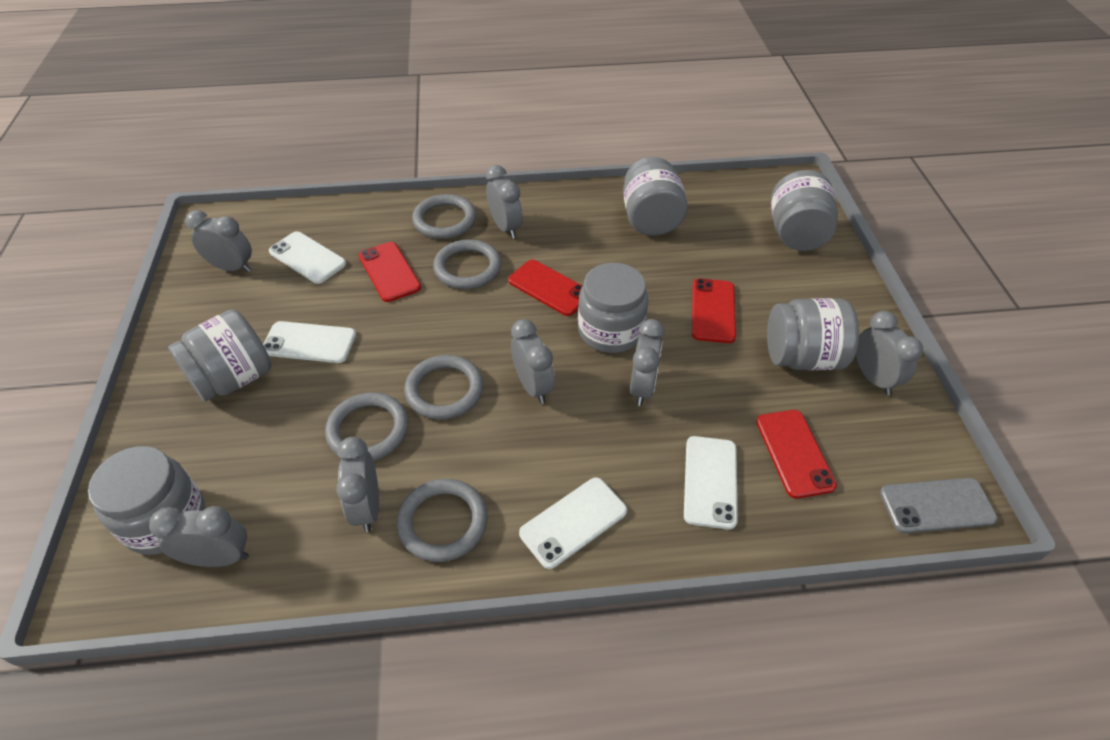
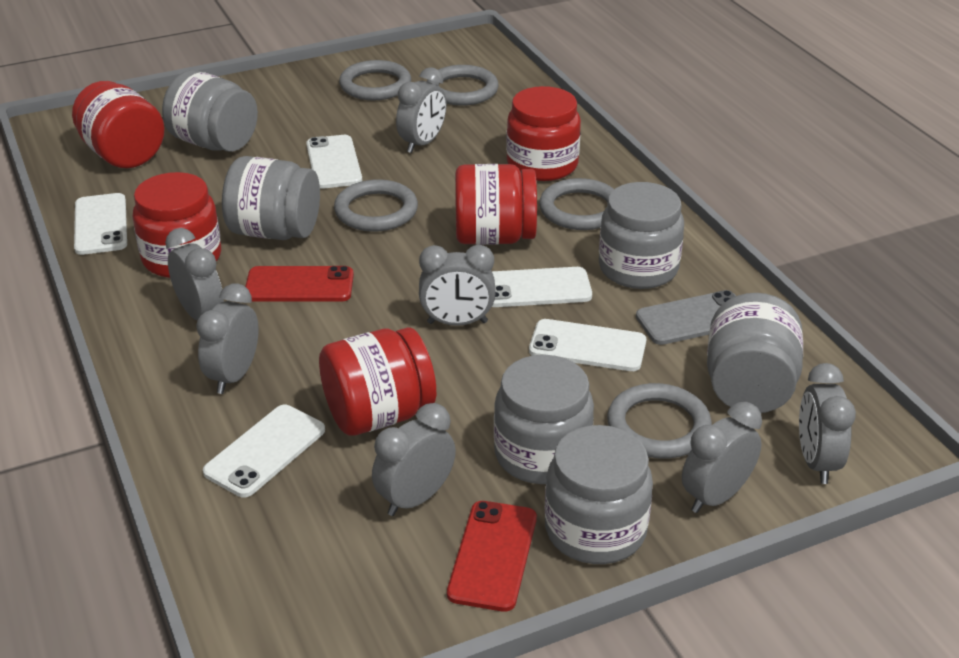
red jar: 0 -> 5
red phone: 4 -> 2
white phone: 4 -> 5

